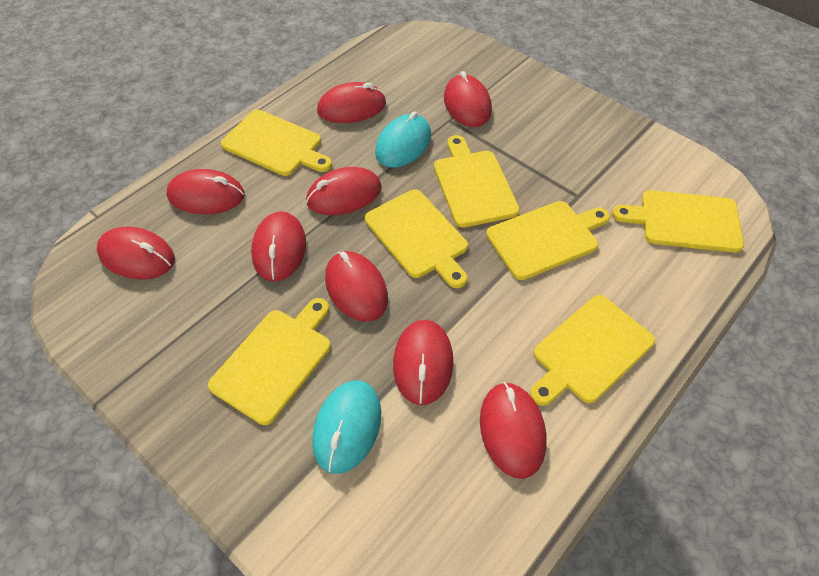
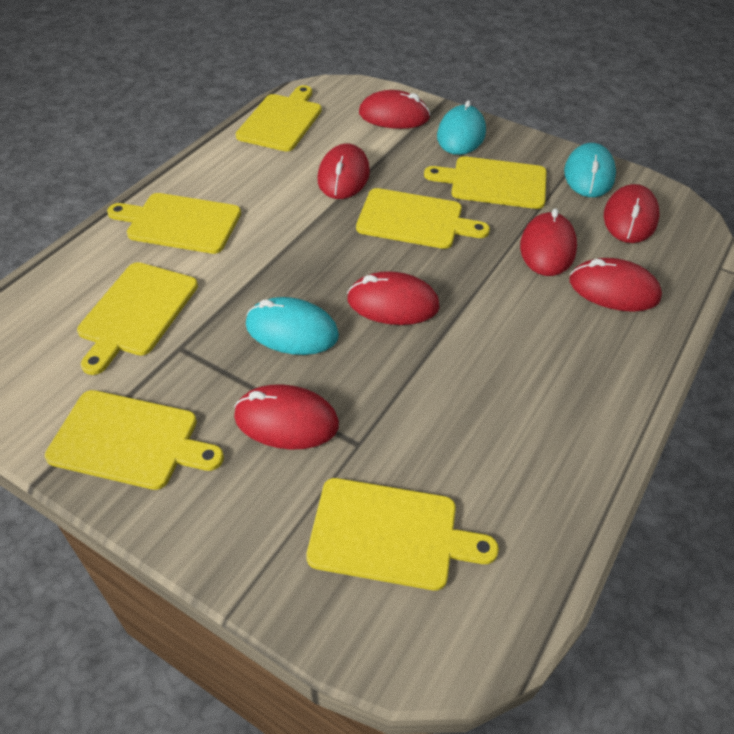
red mouse: 9 -> 7
turquoise mouse: 2 -> 3

